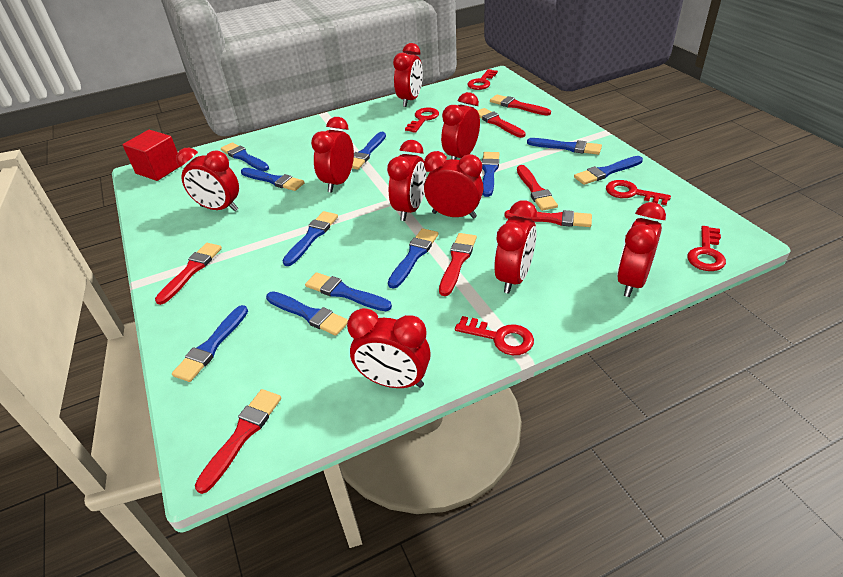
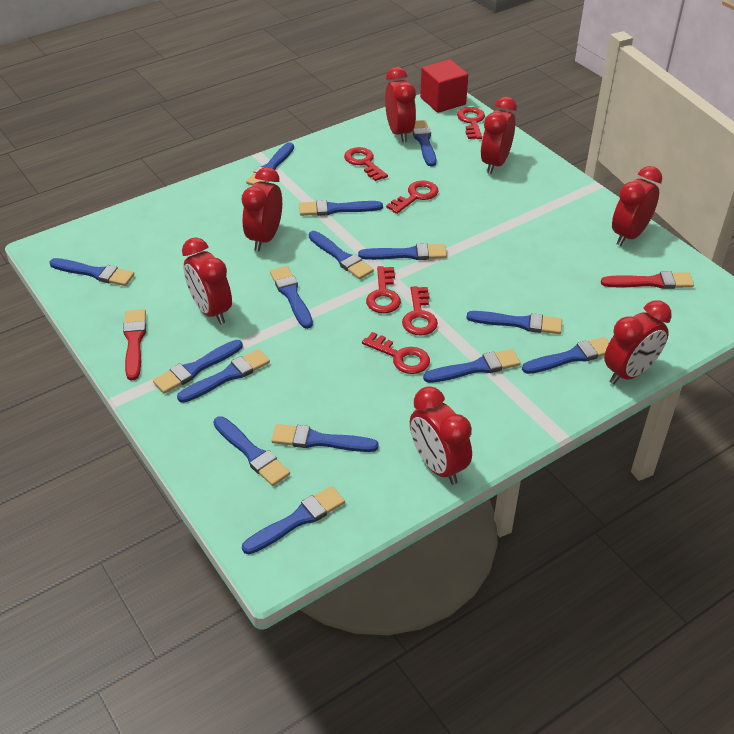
blue brush: 11 -> 15
red brush: 7 -> 2
red clock: 9 -> 7
red key: 5 -> 6

